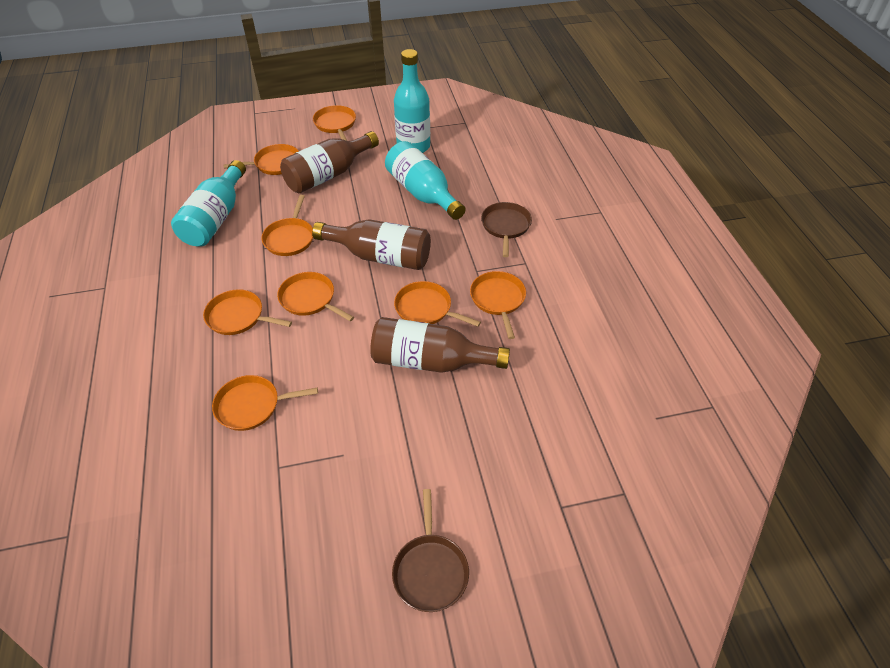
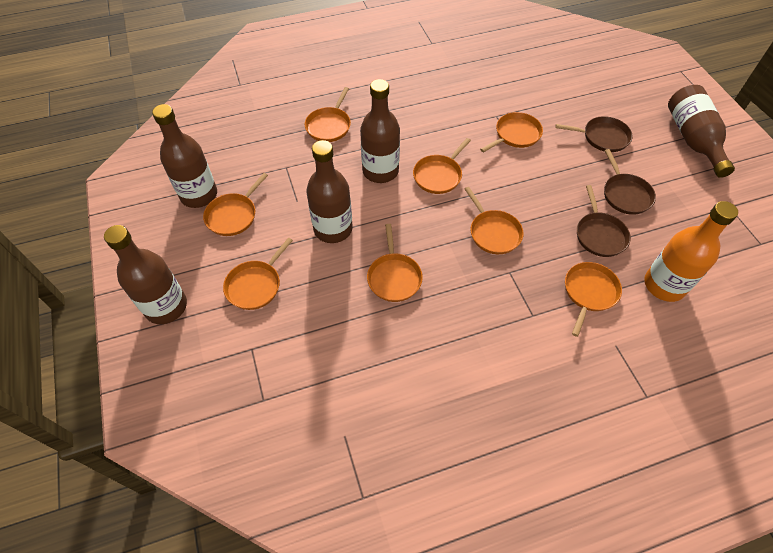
brown bottle: 3 -> 5
brown pan: 2 -> 3
orange bottle: 0 -> 1
turquoise bottle: 3 -> 0

